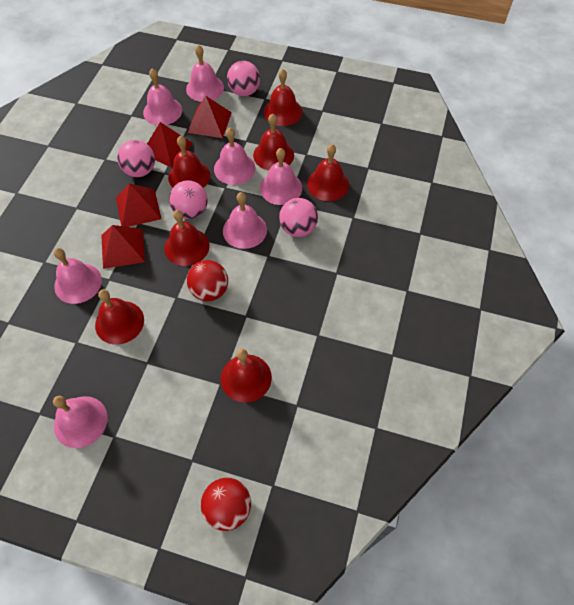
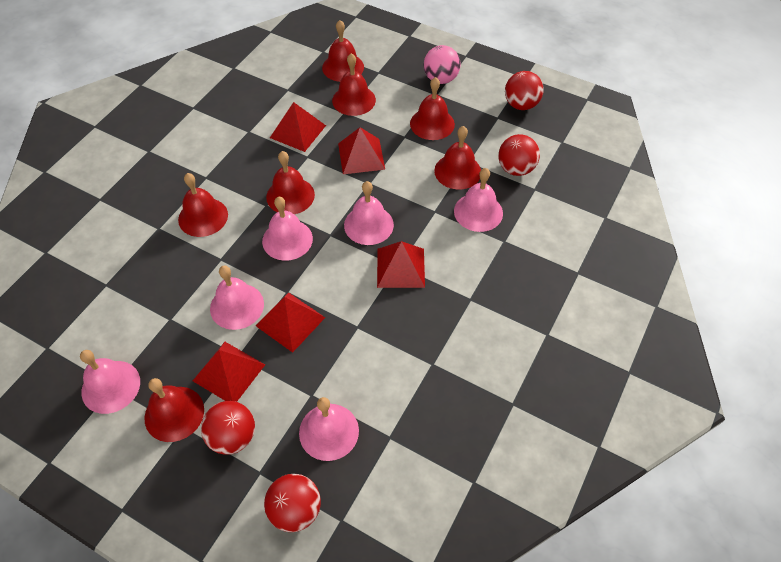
pink ball: 4 -> 1
pink bell: 7 -> 6
red ball: 2 -> 4
red pyramid: 4 -> 5

